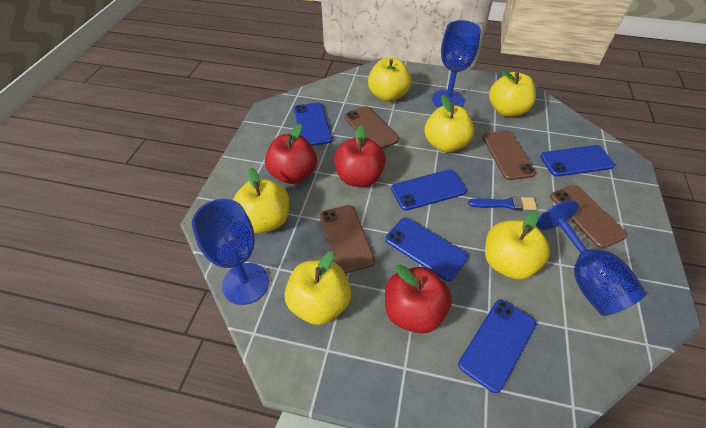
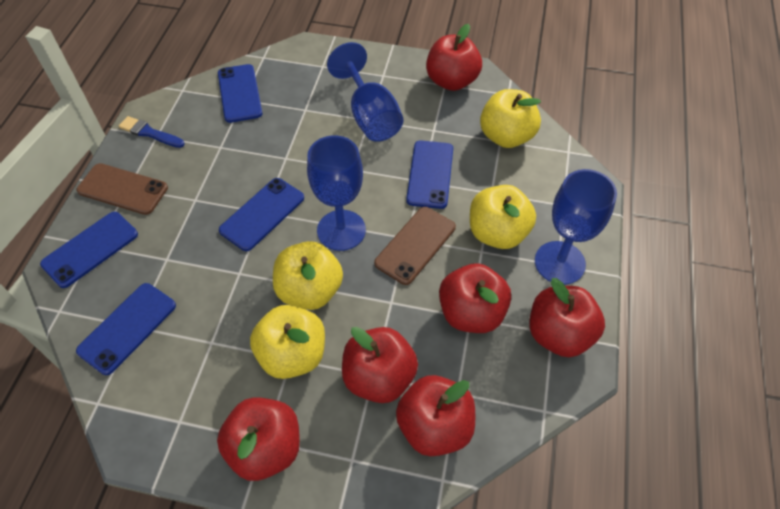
brown phone: 4 -> 2
red apple: 3 -> 6
yellow apple: 6 -> 4

